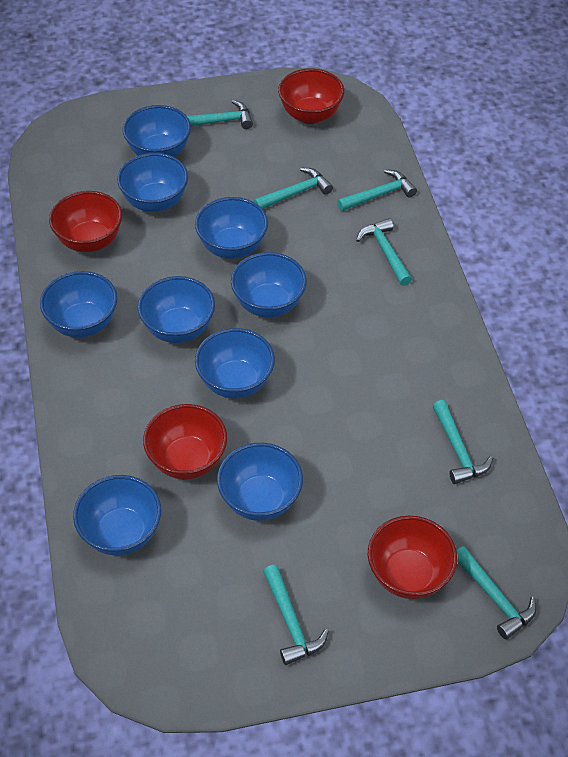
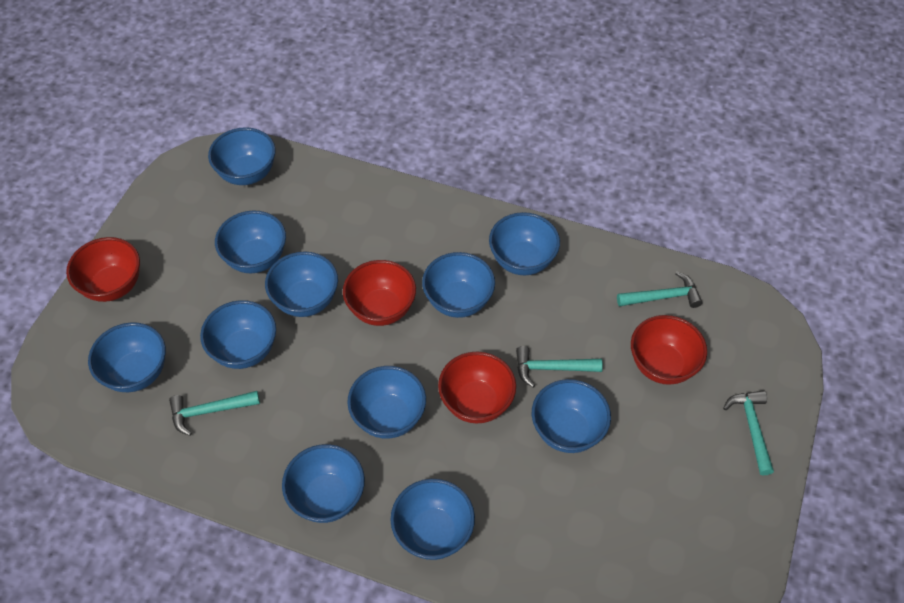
blue bowl: 9 -> 11
turquoise hammer: 7 -> 4

